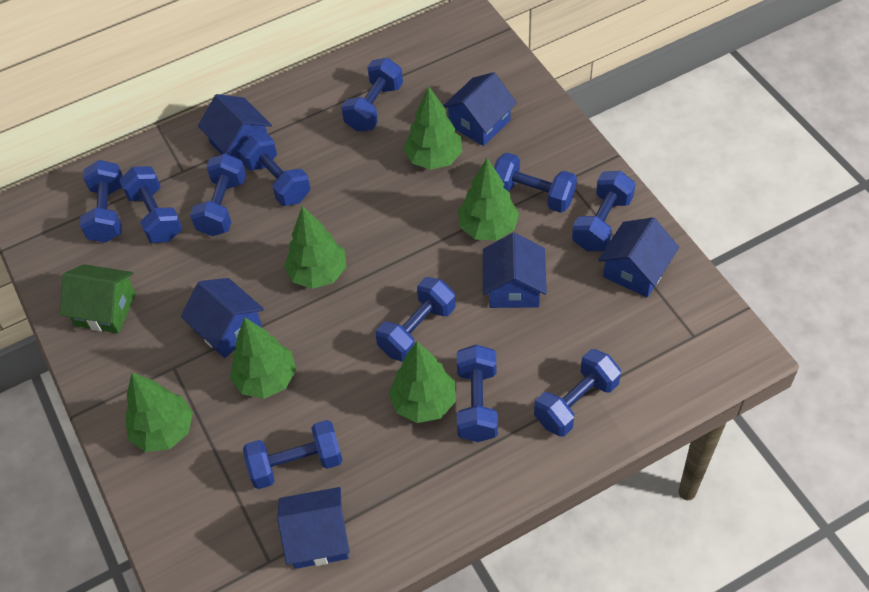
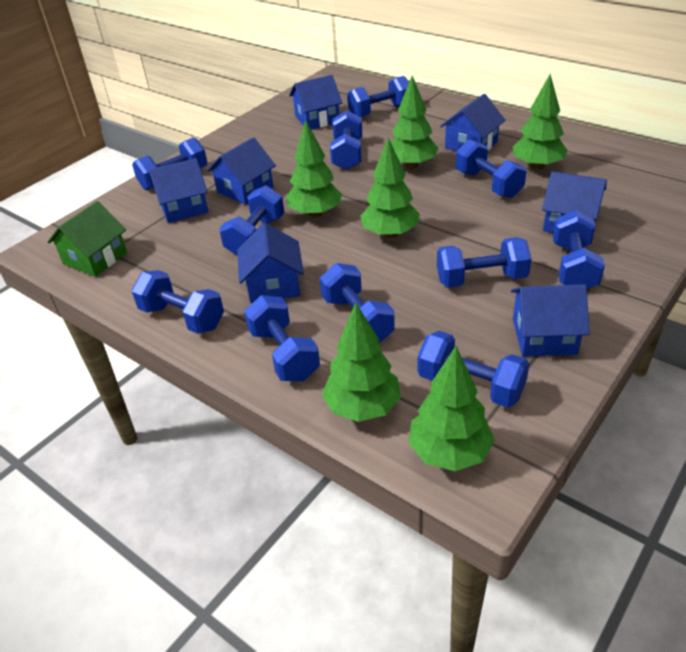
blue house: 6 -> 7

